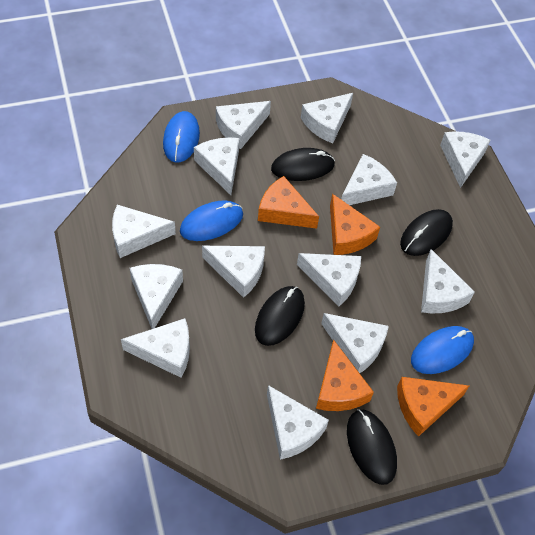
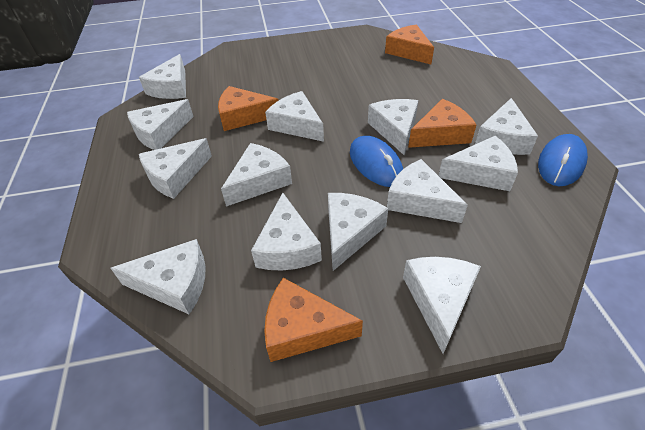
black mouse: 4 -> 0
blue mouse: 3 -> 2

